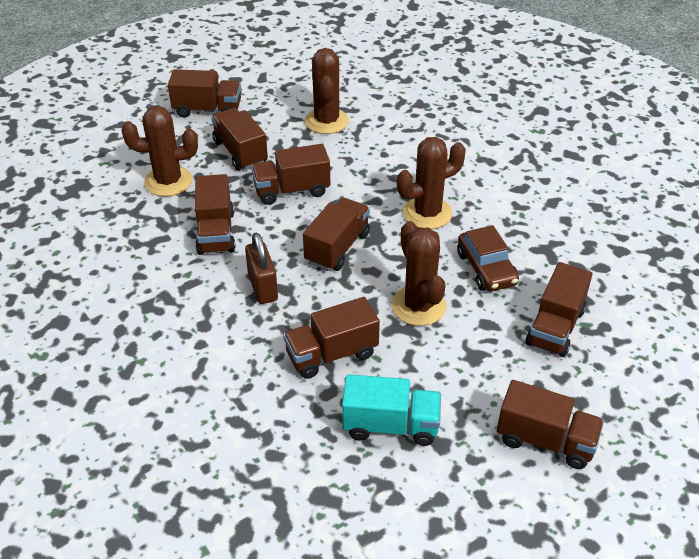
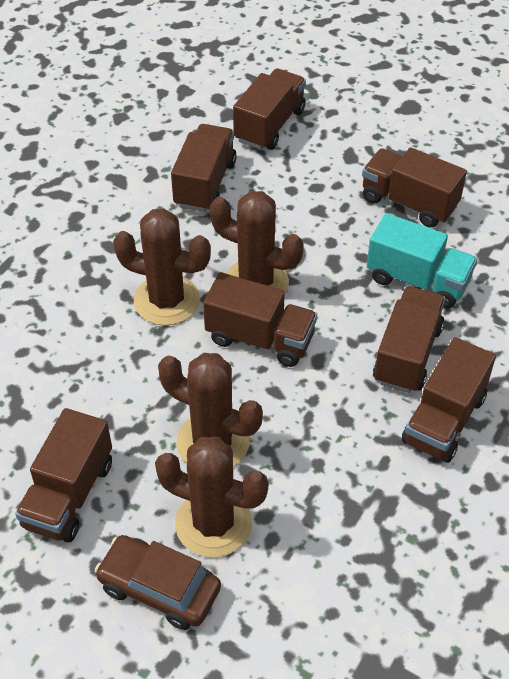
brown padlock: 1 -> 0
brown truck: 8 -> 7

